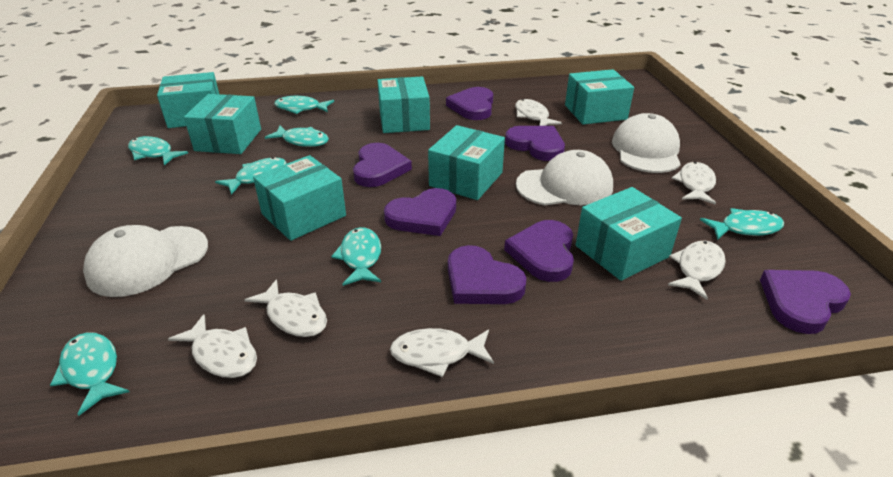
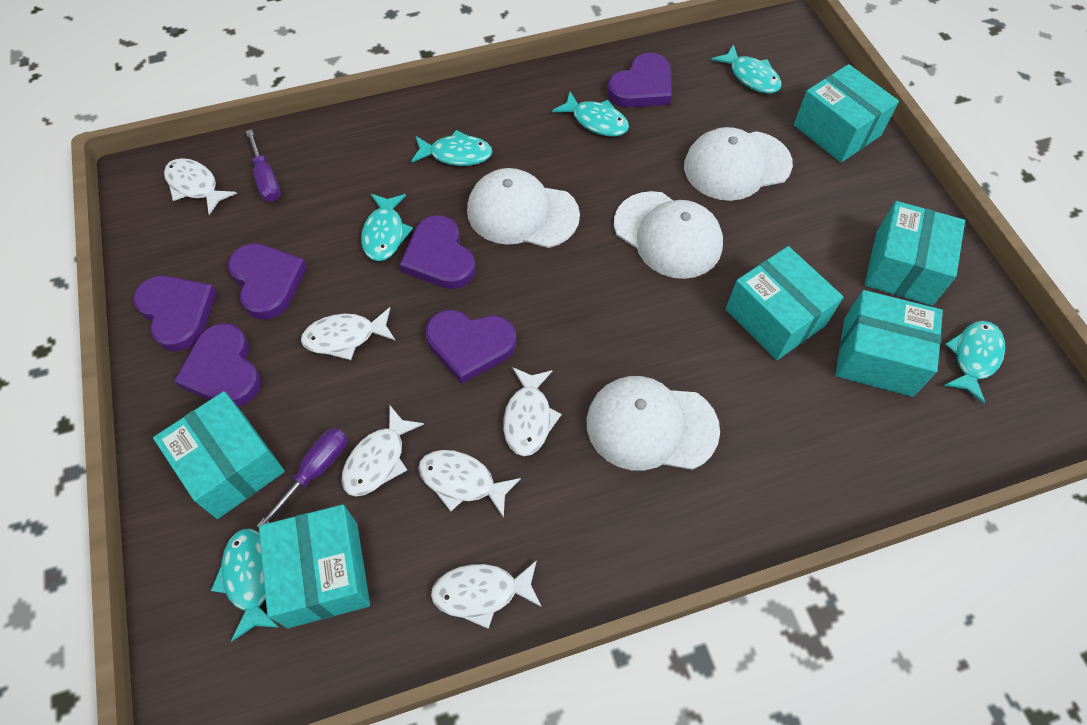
purple heart: 7 -> 6
purple screwdriver: 0 -> 2
turquoise box: 7 -> 6
turquoise fish: 7 -> 6
white cap: 3 -> 4

